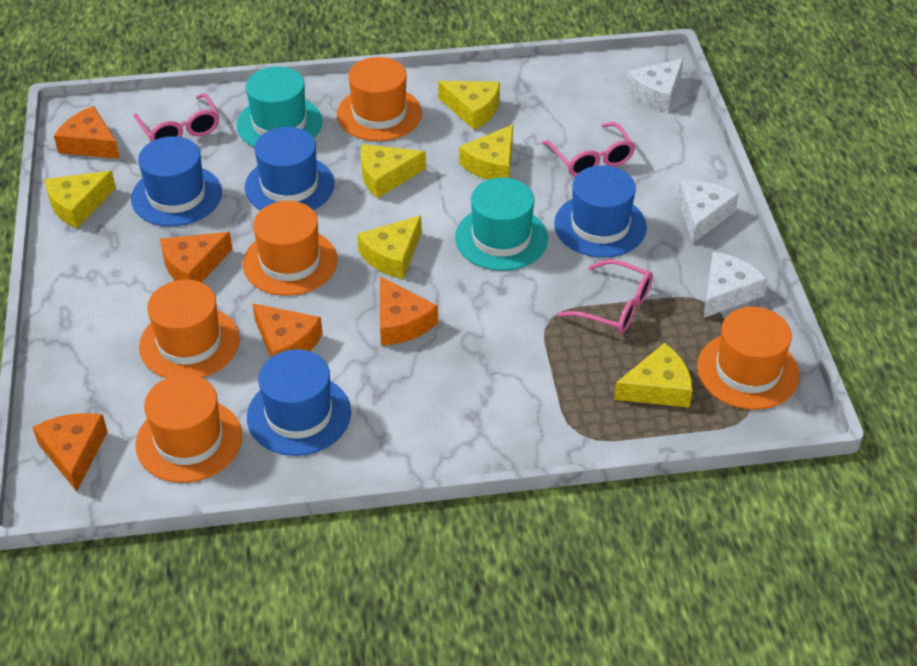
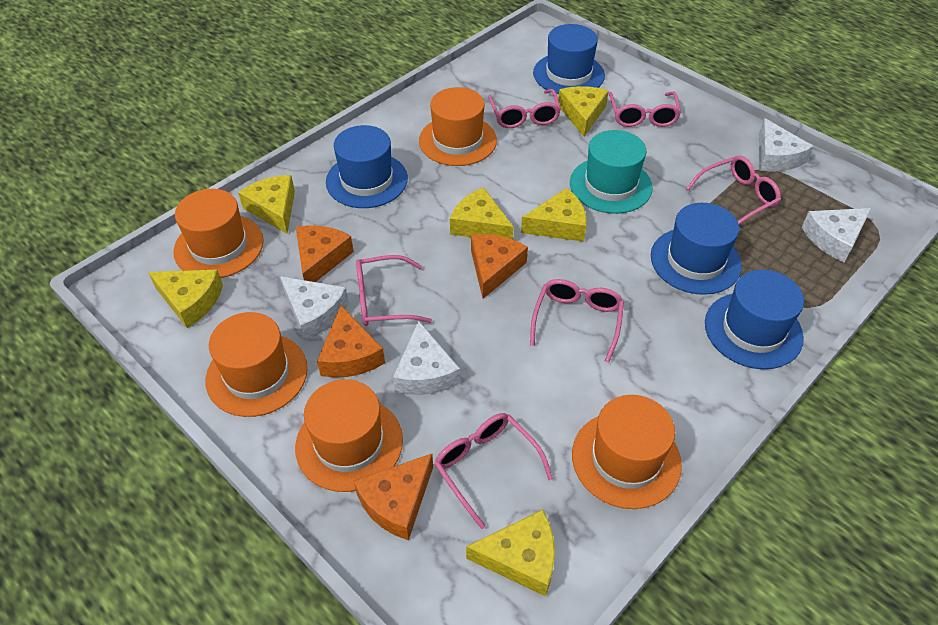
orange cheese: 5 -> 4
pink glasses: 3 -> 6
turquoise hat: 2 -> 1
white cheese: 3 -> 4

